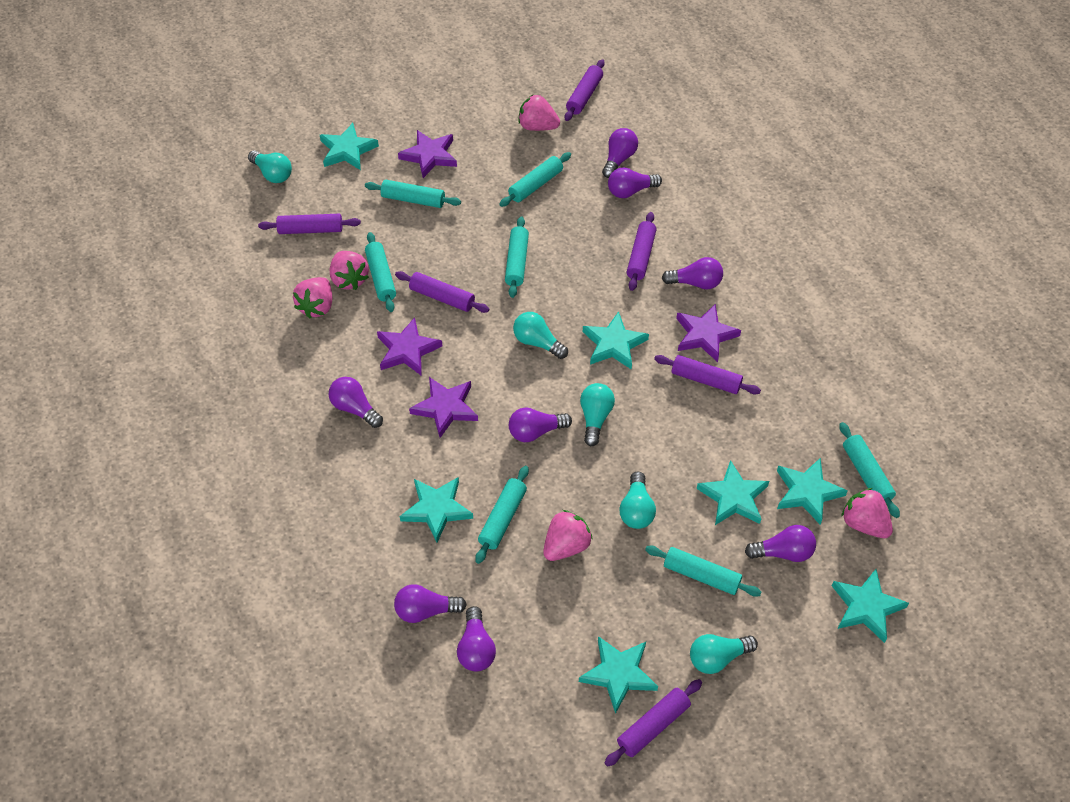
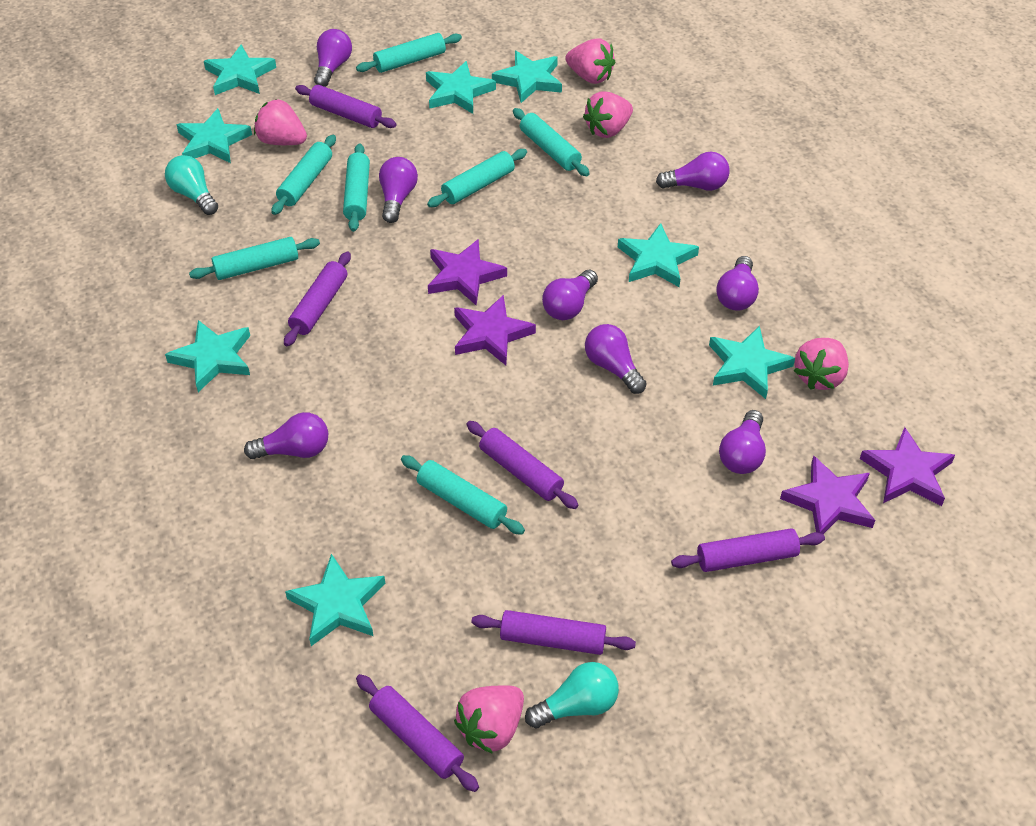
turquoise light bulb: 5 -> 2
turquoise star: 7 -> 8

